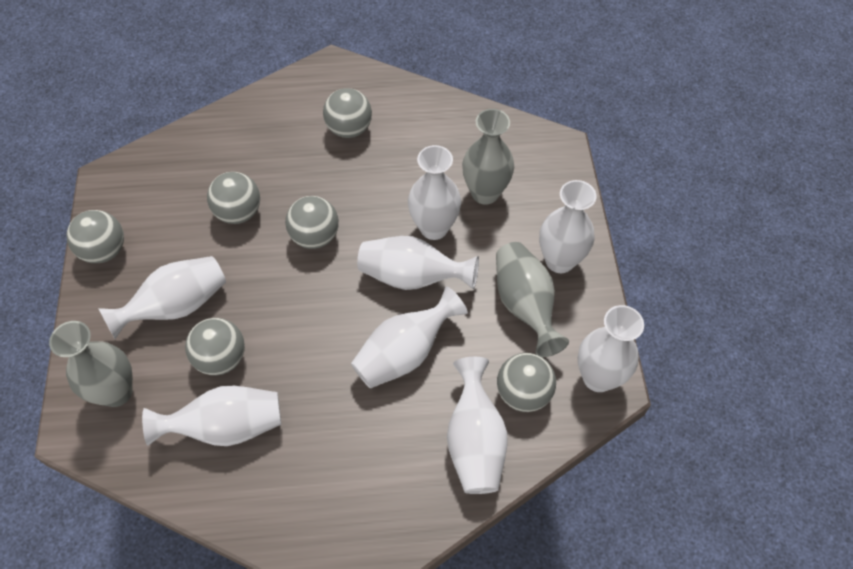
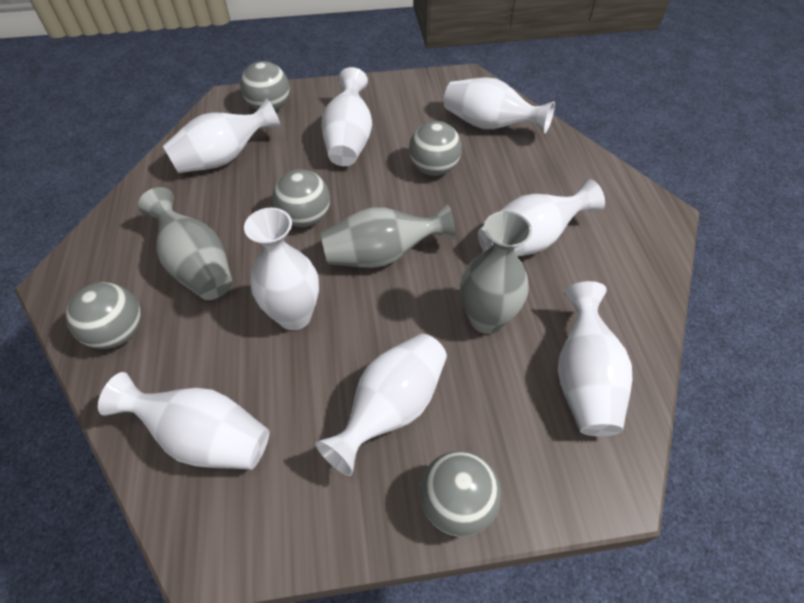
grey ball: 6 -> 5

